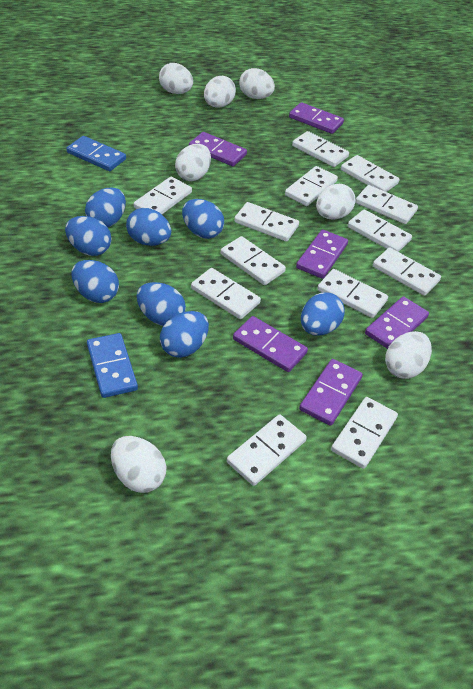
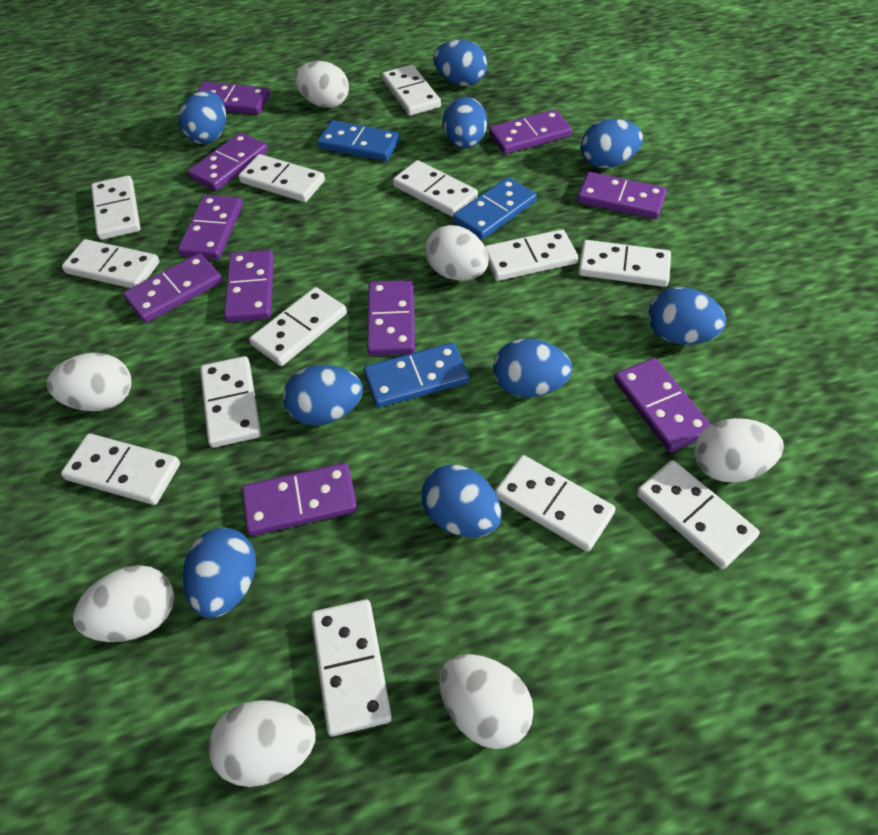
blue domino: 2 -> 3
blue egg: 8 -> 9
purple domino: 6 -> 10

